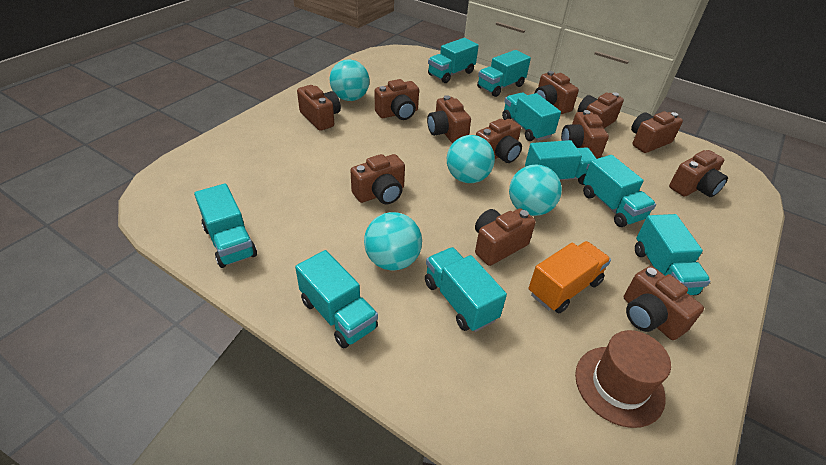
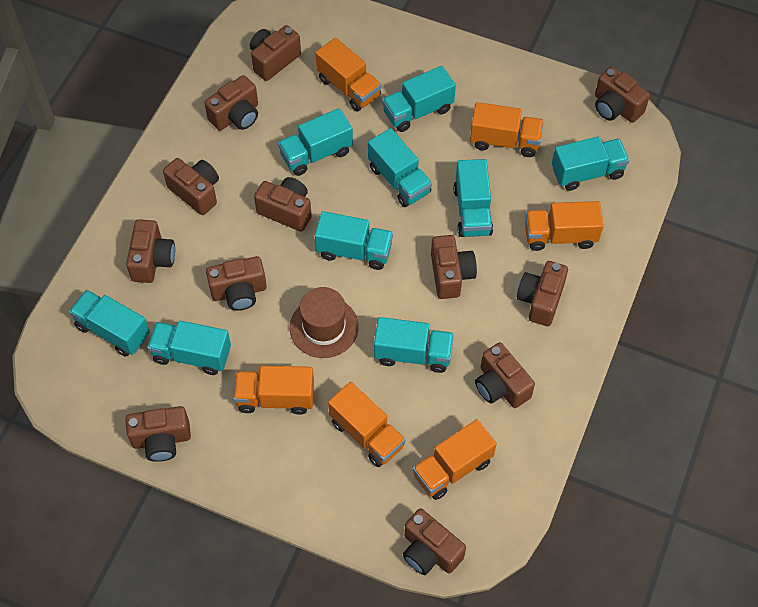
orange truck: 1 -> 6
turquoise ball: 4 -> 0

